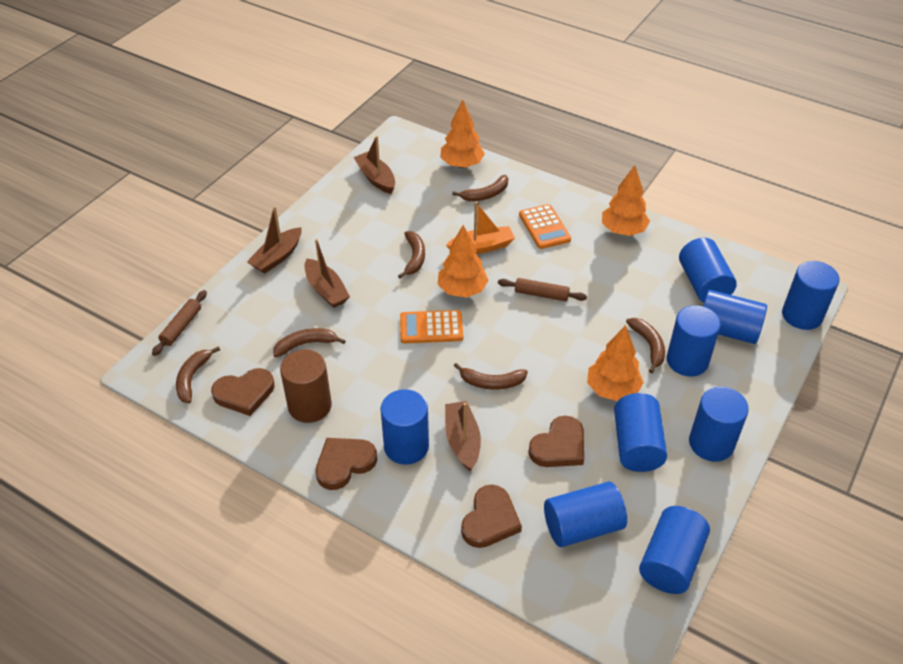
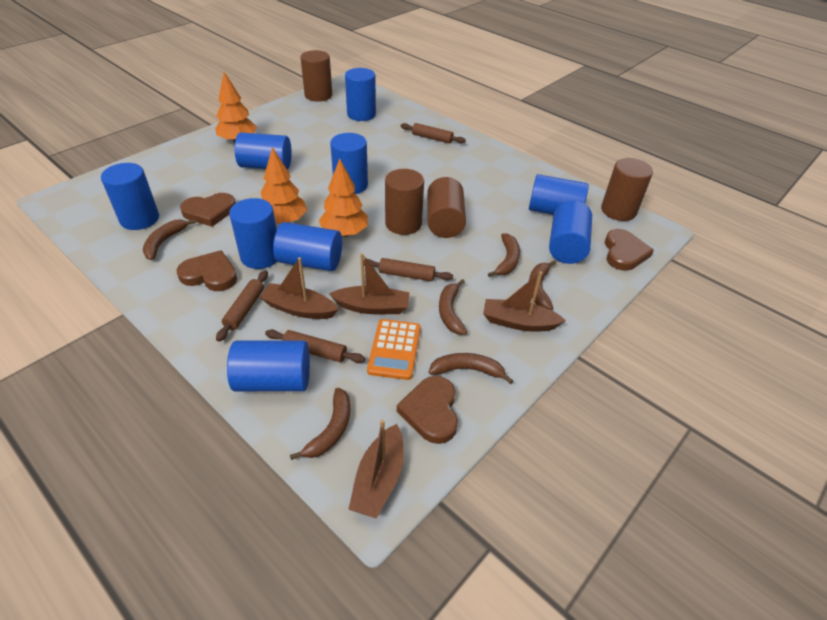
brown cylinder: 1 -> 4
brown rolling pin: 2 -> 4
orange boat: 1 -> 0
orange calculator: 2 -> 1
orange tree: 4 -> 3

